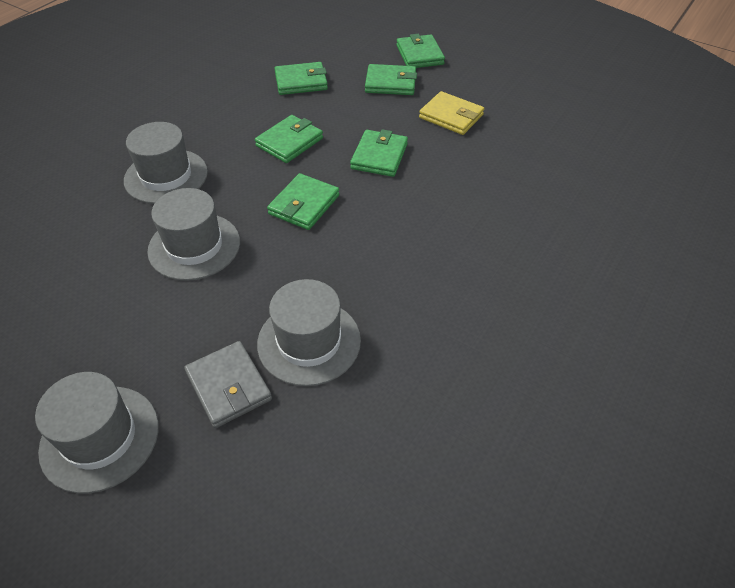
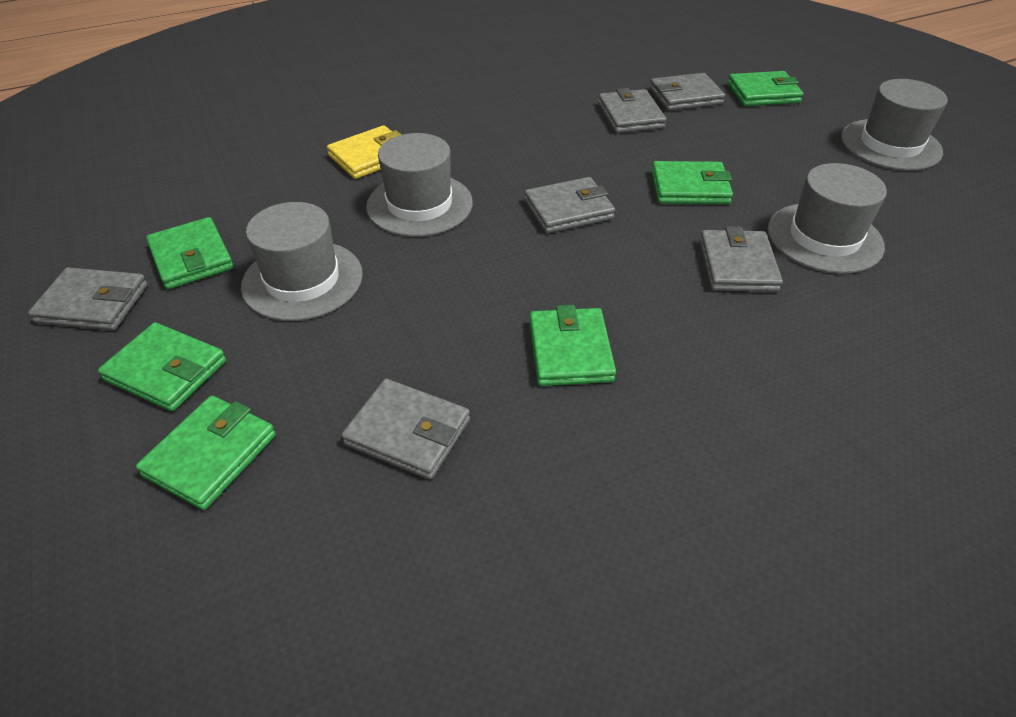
grey wallet: 1 -> 6

